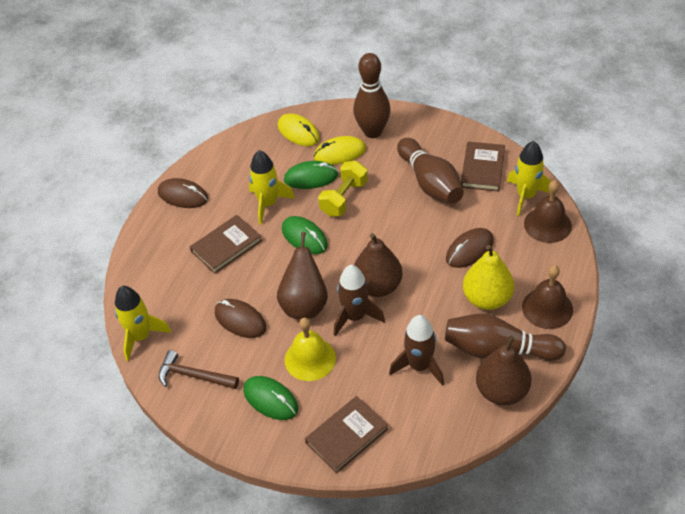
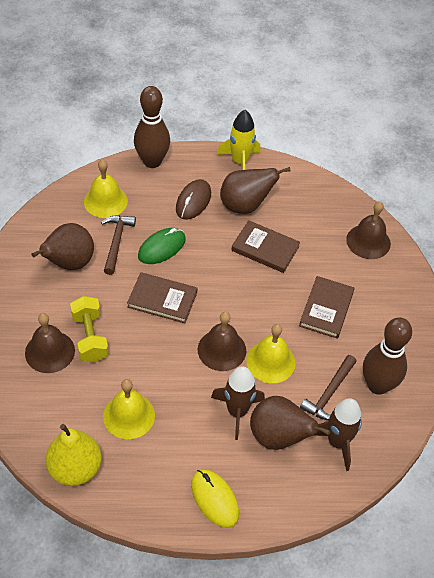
brown bell: 2 -> 3
brown bowling pin: 3 -> 2
brown hammer: 1 -> 2
brown mouse: 3 -> 1
green mouse: 3 -> 1
yellow bell: 1 -> 3
yellow mouse: 2 -> 1
yellow rocket: 3 -> 1

